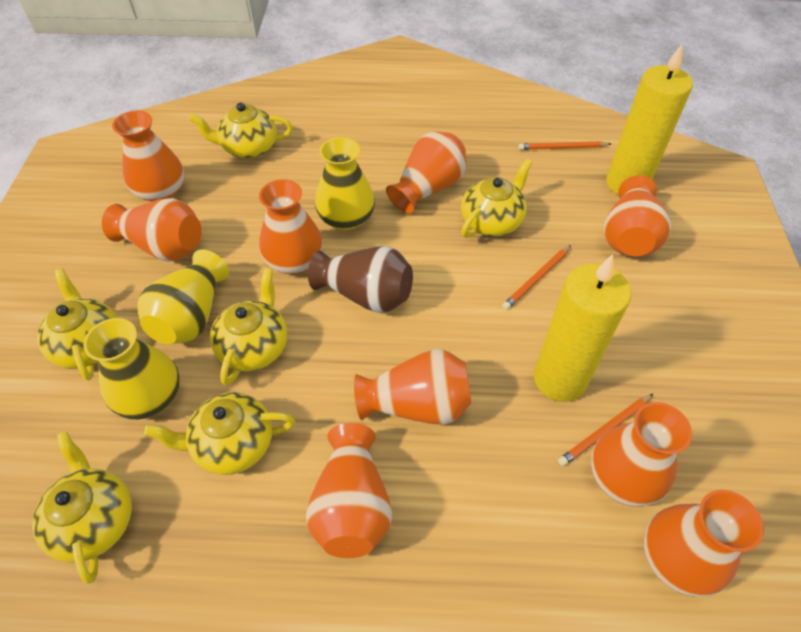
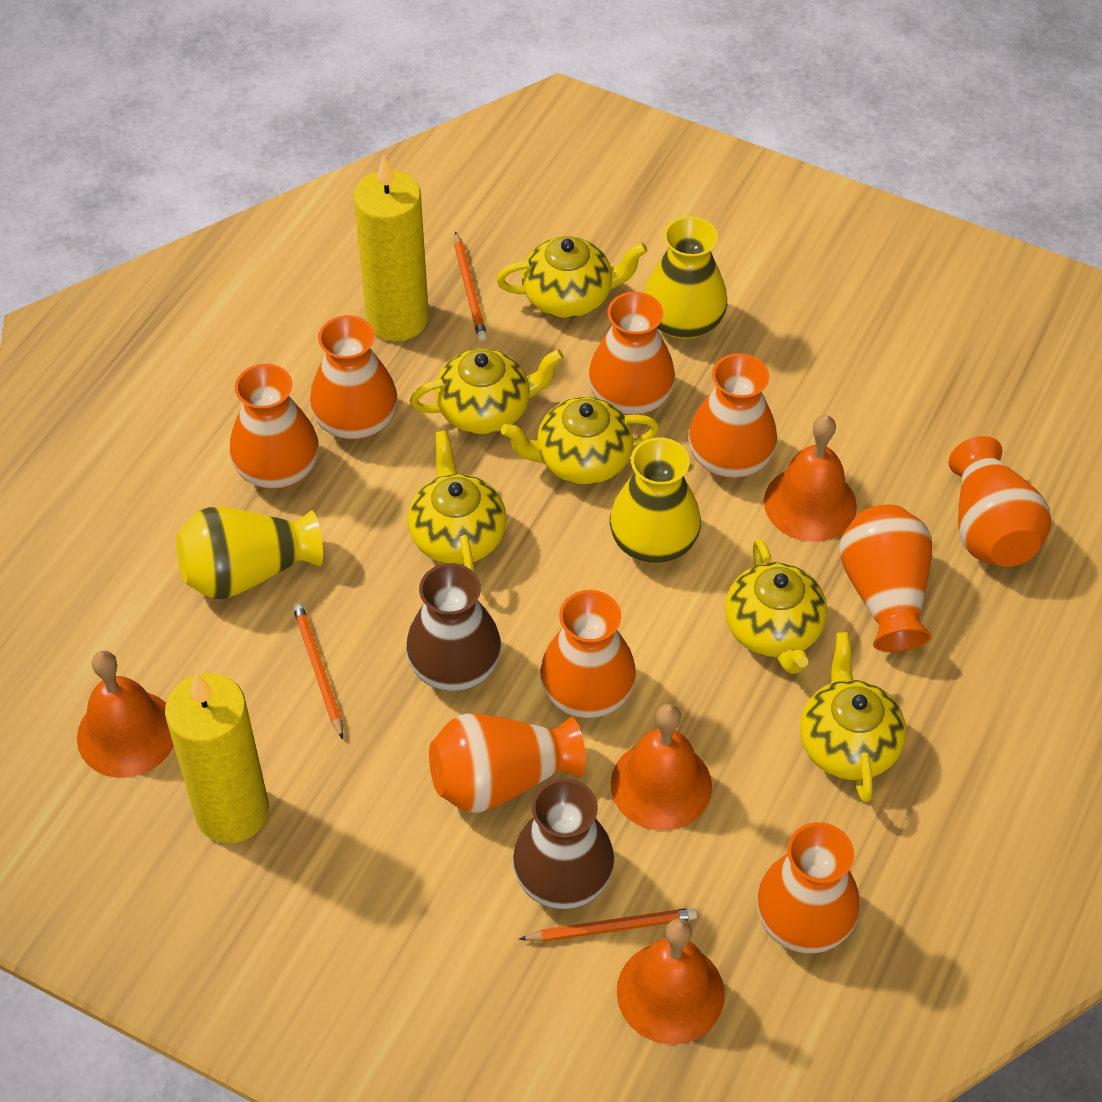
brown vase: 1 -> 2
orange bell: 0 -> 4

